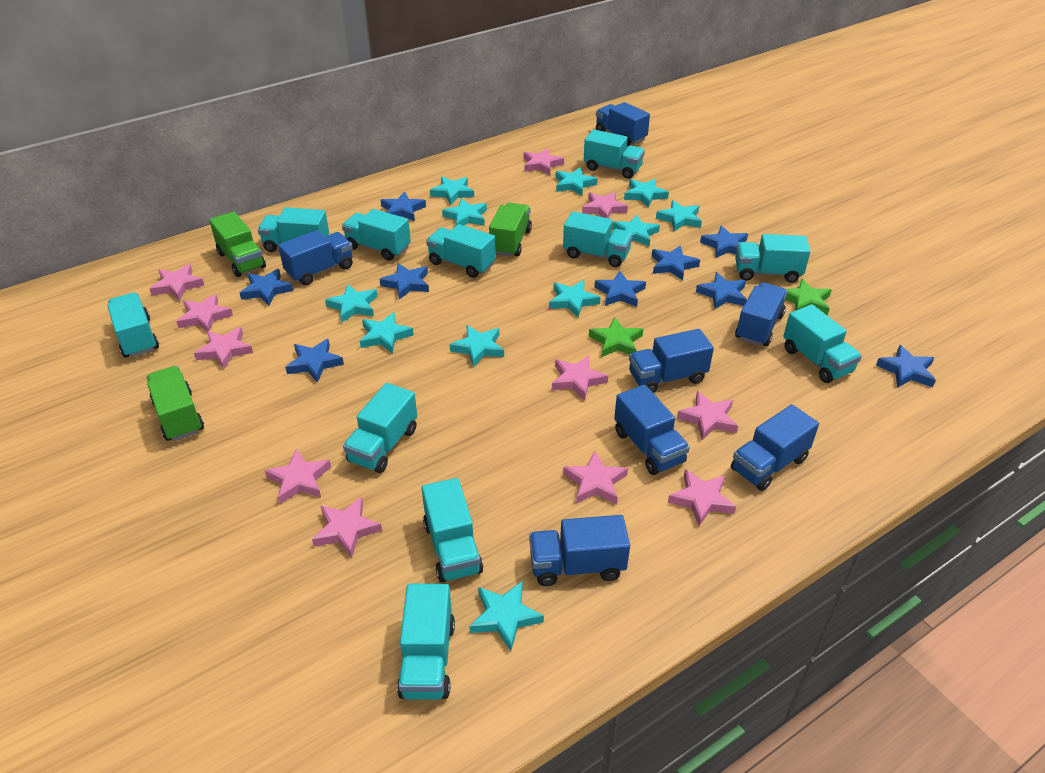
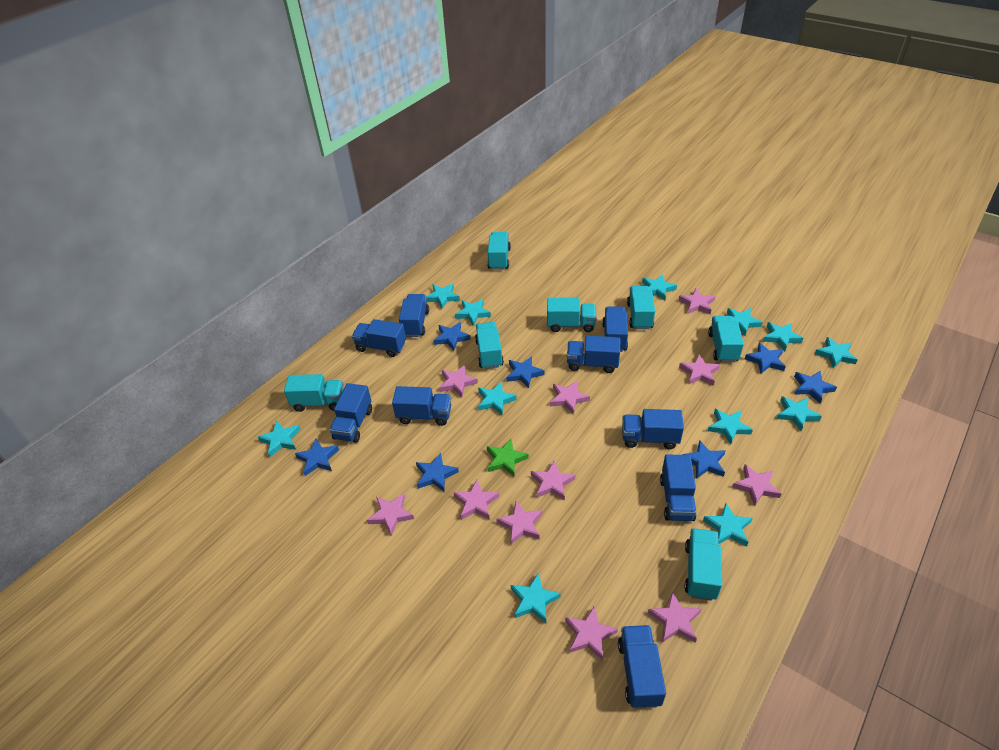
blue star: 9 -> 7
blue truck: 7 -> 9
green star: 2 -> 1
green truck: 3 -> 0
turquoise star: 11 -> 12
turquoise truck: 11 -> 7

